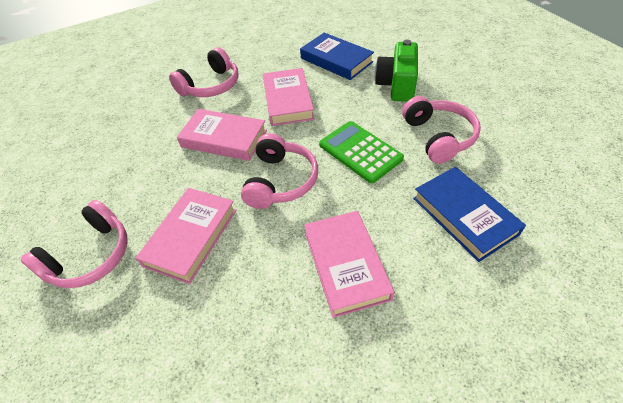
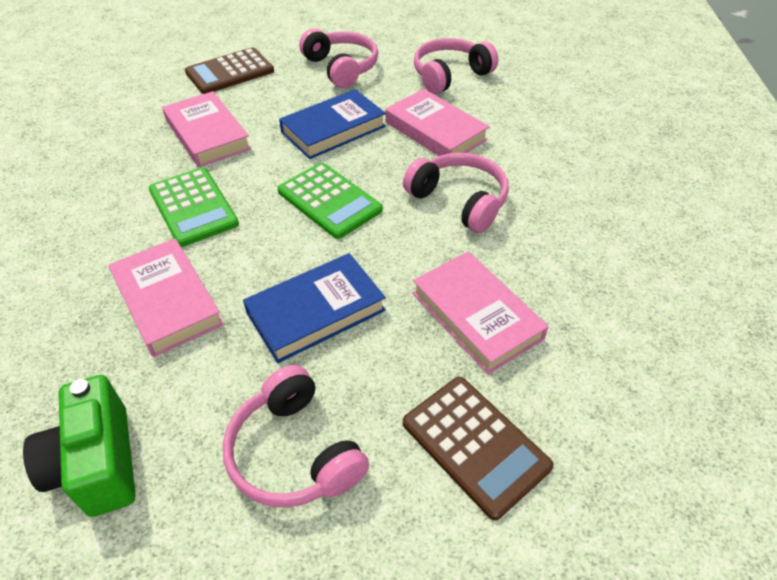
brown calculator: 0 -> 2
green calculator: 1 -> 2

